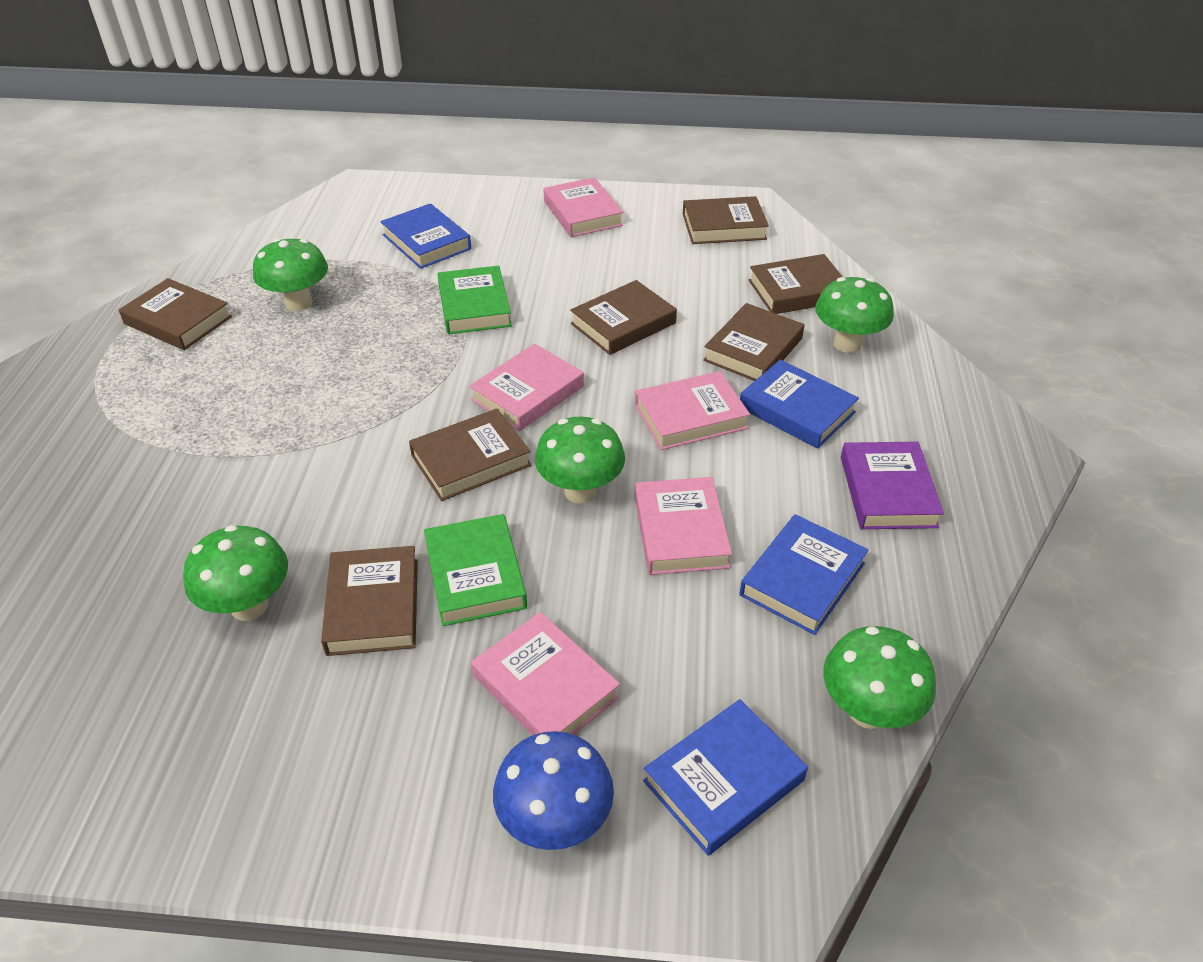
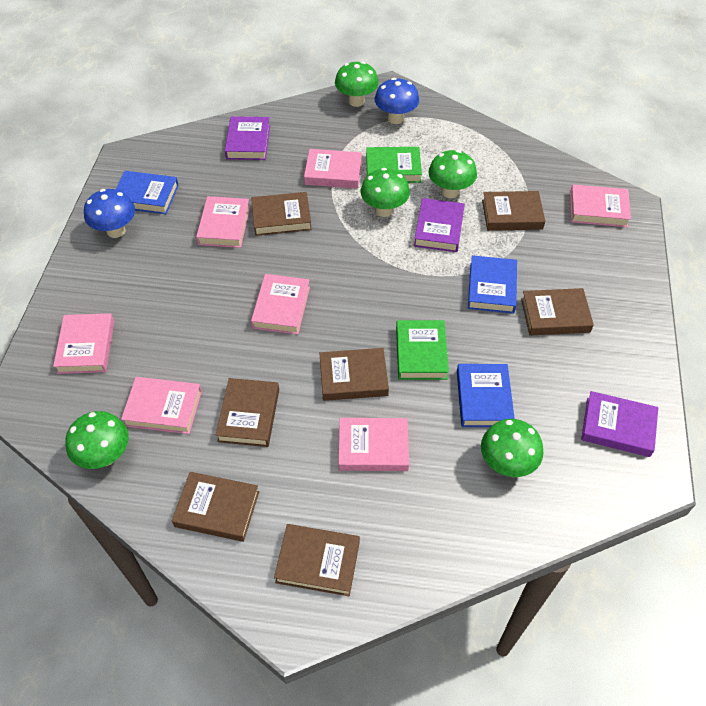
blue book: 4 -> 3
blue mushroom: 1 -> 2
pink book: 5 -> 7
purple book: 1 -> 3

